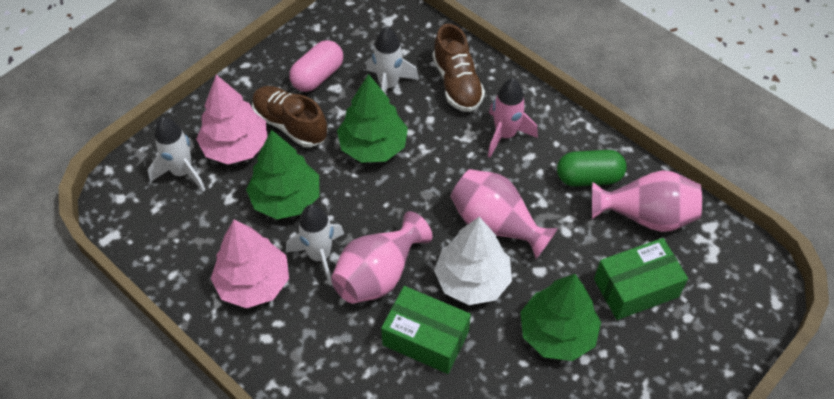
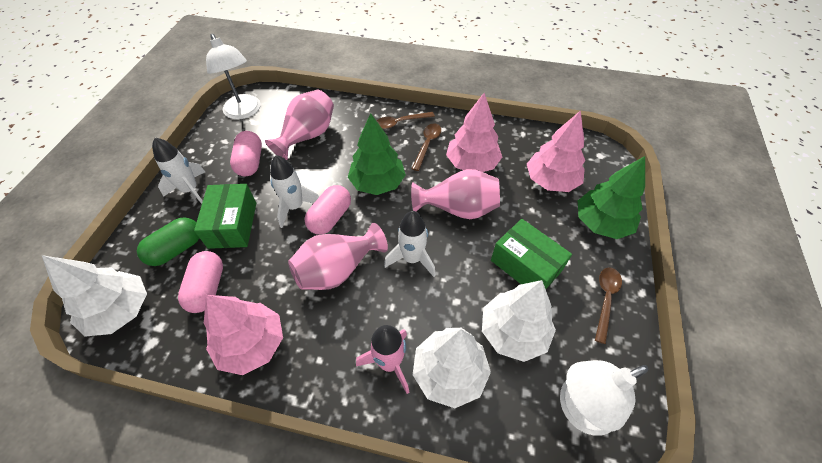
brown shoe: 2 -> 0
brown spoon: 0 -> 3
green tree: 3 -> 2
pink capsule: 1 -> 3
pink tree: 2 -> 3
white lamp: 0 -> 2
white tree: 1 -> 3

